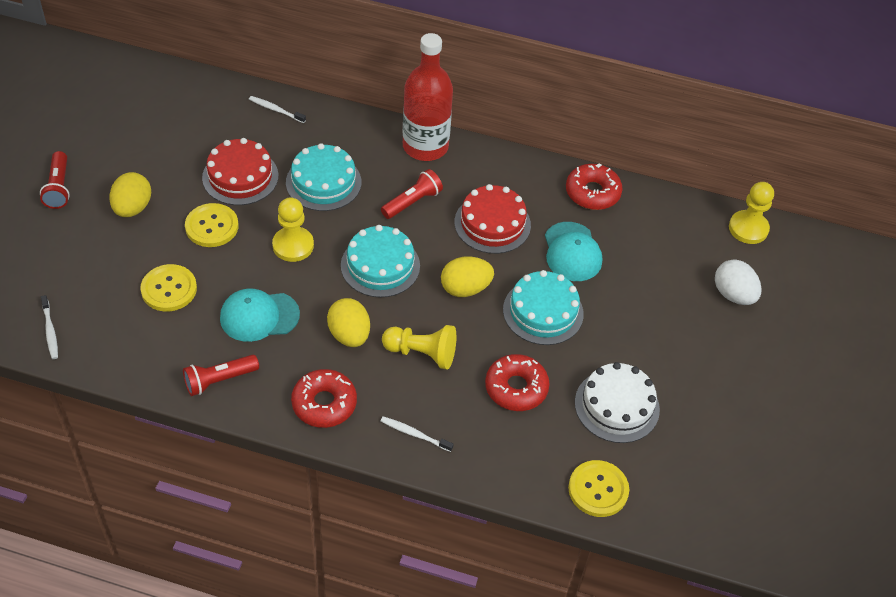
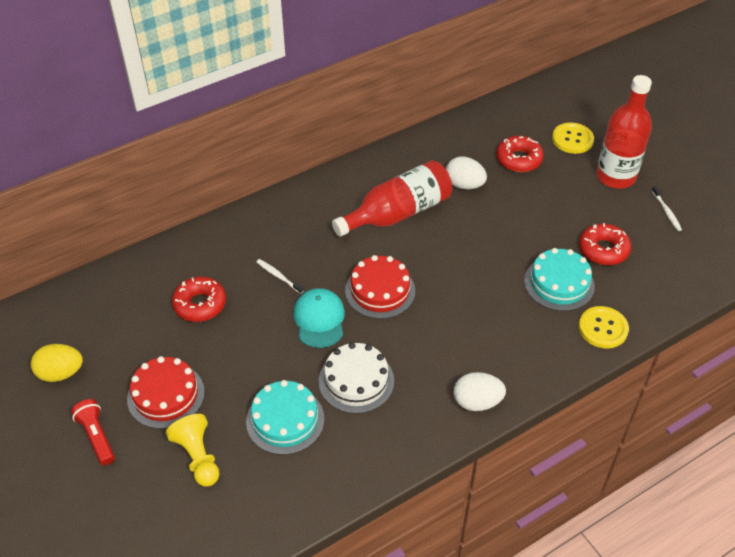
red bottle: 1 -> 2
red flashlight: 3 -> 1
turquoise cake: 3 -> 2
turquoise cap: 2 -> 1
white egg: 1 -> 2
white toothbrush: 3 -> 2
yellow button: 3 -> 2
yellow egg: 3 -> 1
yellow pawn: 3 -> 1

